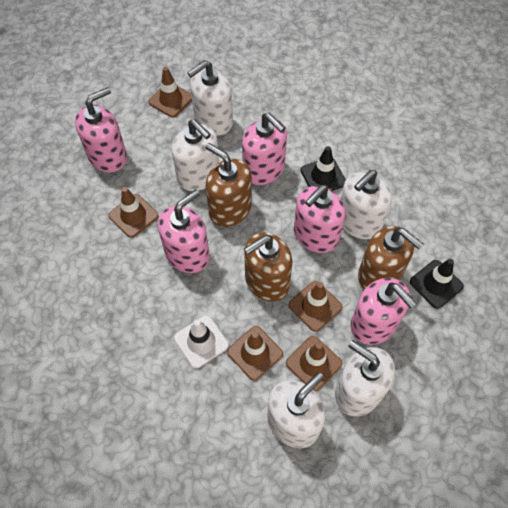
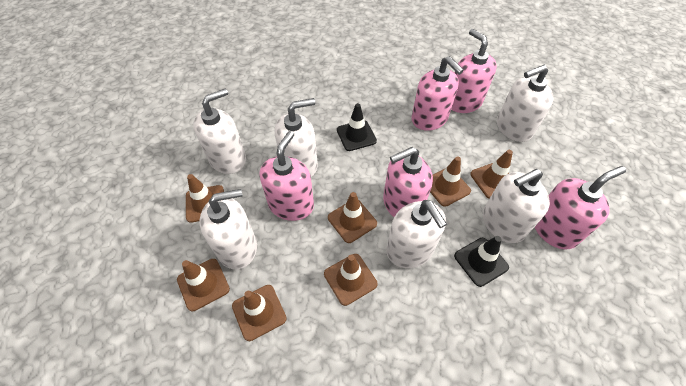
brown soap dispenser: 3 -> 0
brown traffic cone: 5 -> 7
white soap dispenser: 5 -> 6
white traffic cone: 1 -> 0

